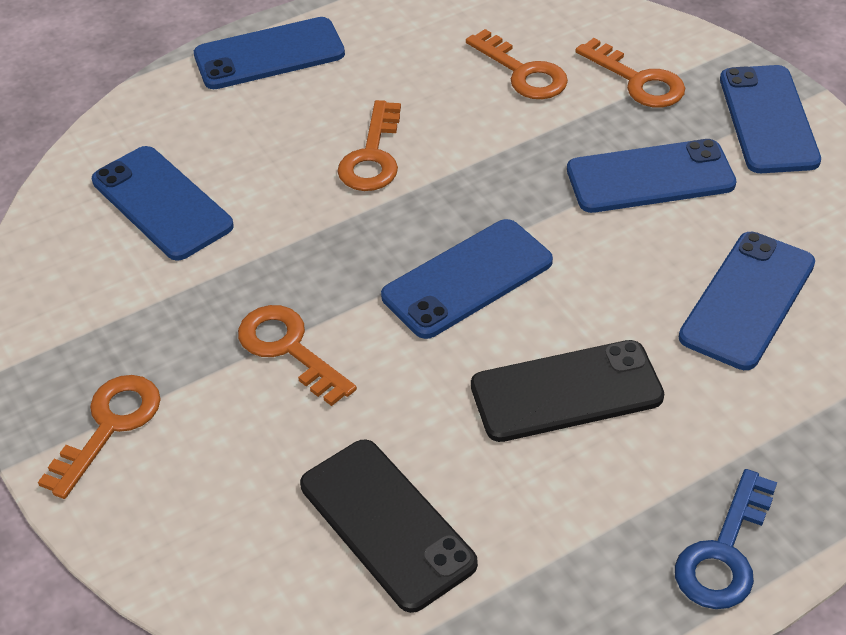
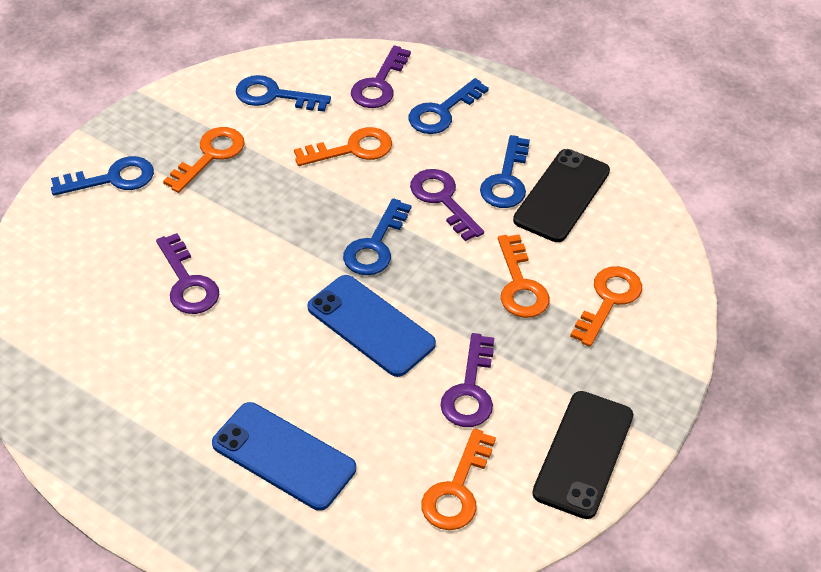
blue key: 1 -> 5
blue phone: 6 -> 2
purple key: 0 -> 4

